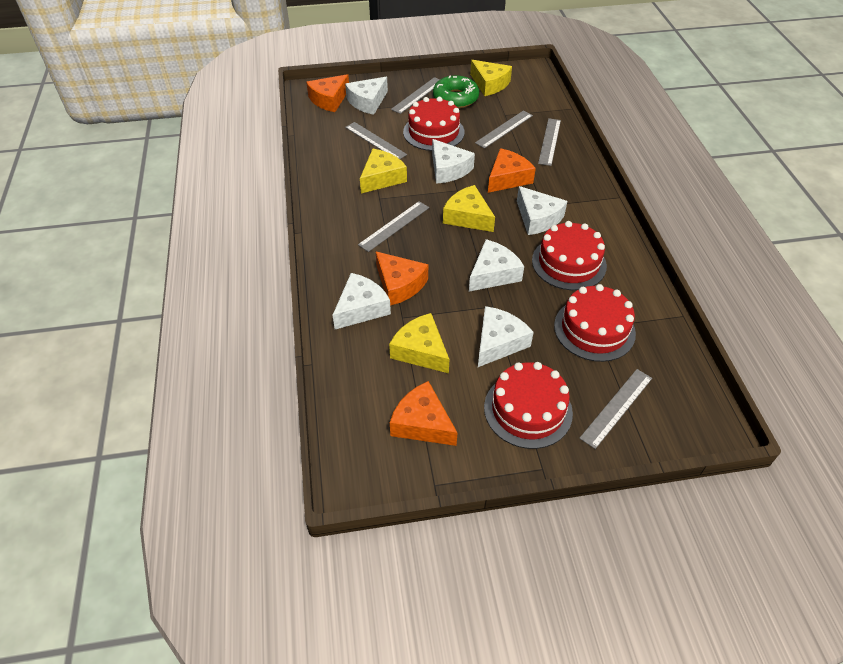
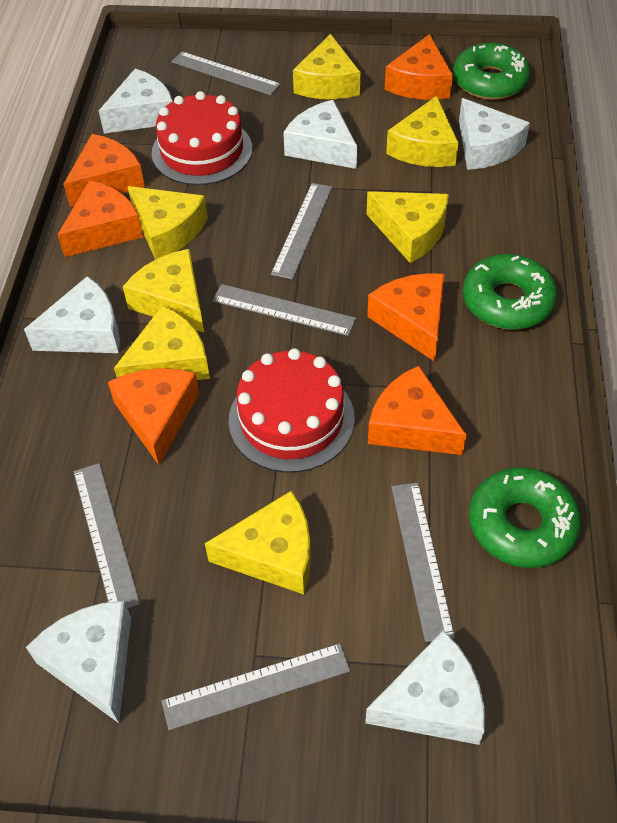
green donut: 1 -> 3
orange cheese: 4 -> 6
red cake: 4 -> 2
yellow cheese: 4 -> 7

